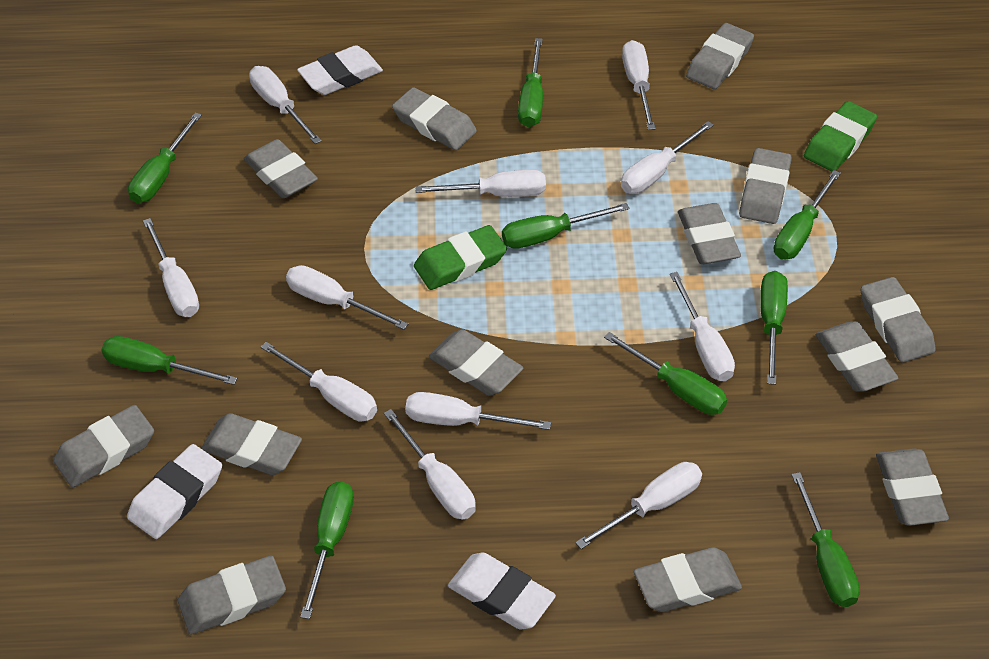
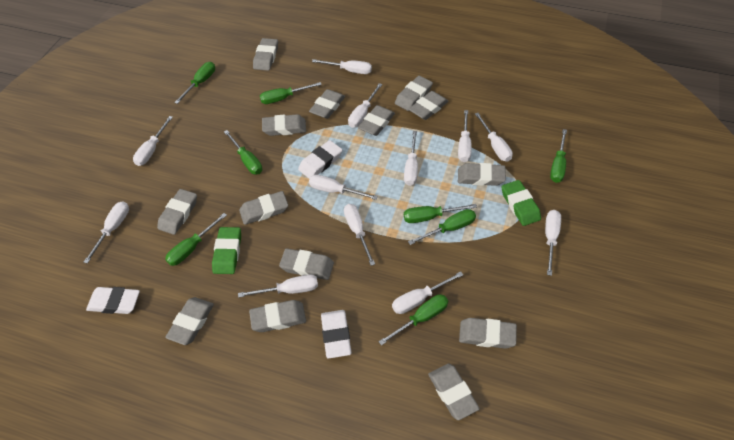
green screwdriver: 9 -> 8
grey eraser: 13 -> 14
white screwdriver: 11 -> 12

